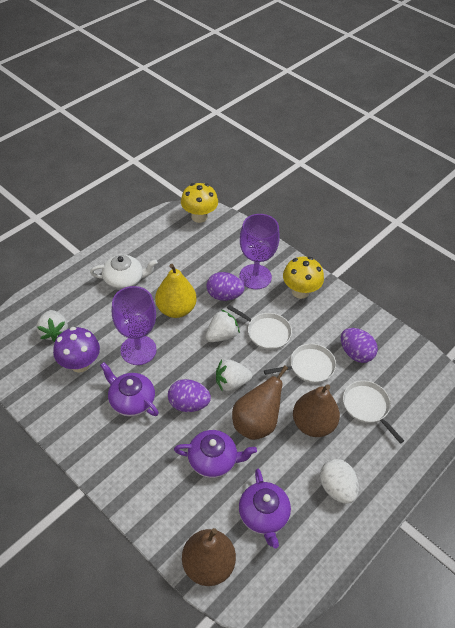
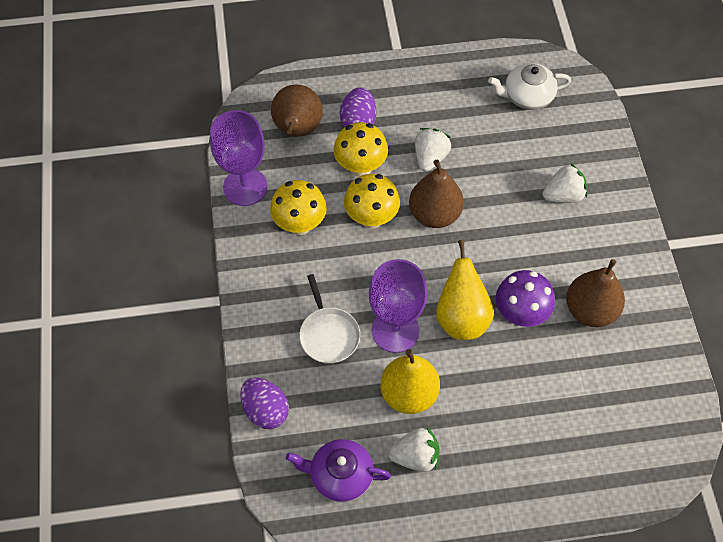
purple egg: 3 -> 2
purple teapot: 3 -> 1
white egg: 1 -> 0
white pan: 3 -> 1
yellow mushroom: 2 -> 3
yellow pear: 1 -> 2

